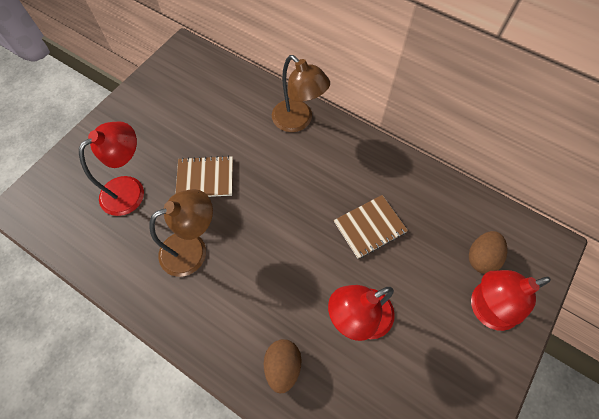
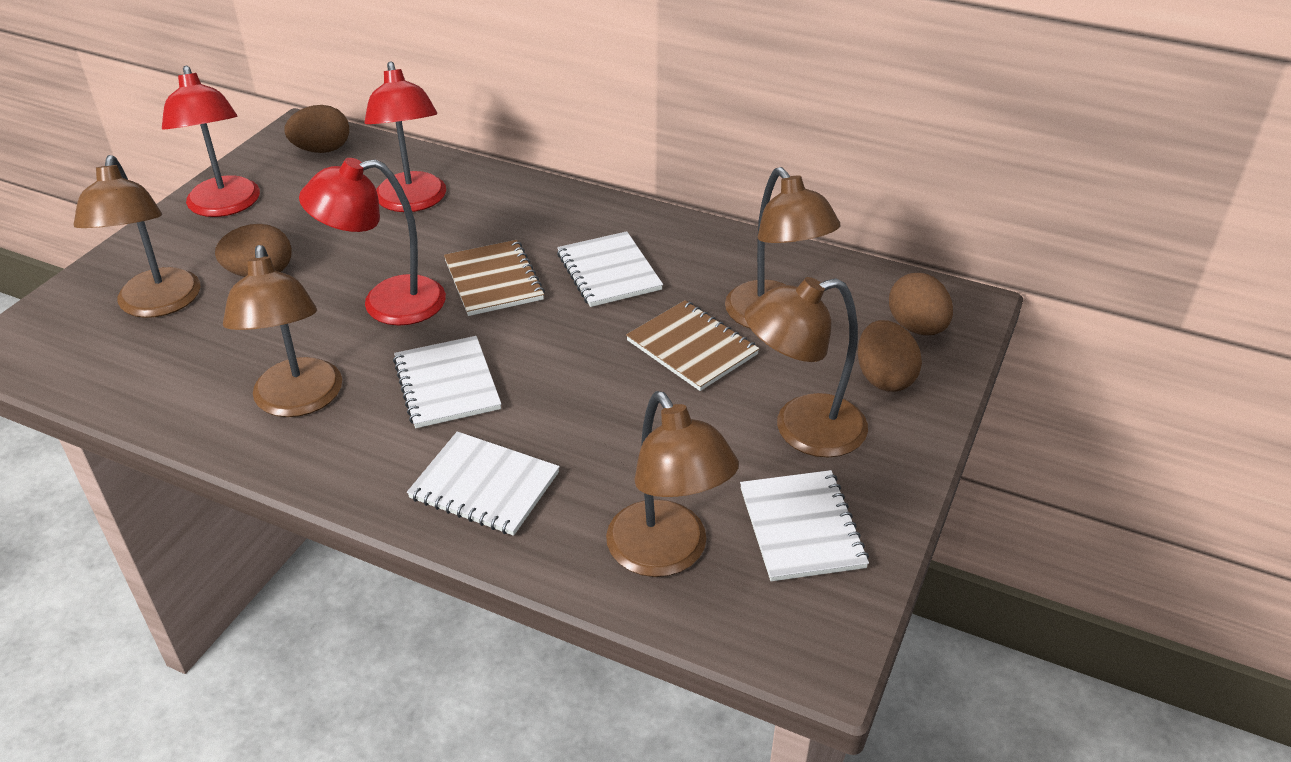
brown egg: 2 -> 4
brown lamp: 2 -> 5
white notebook: 0 -> 4

